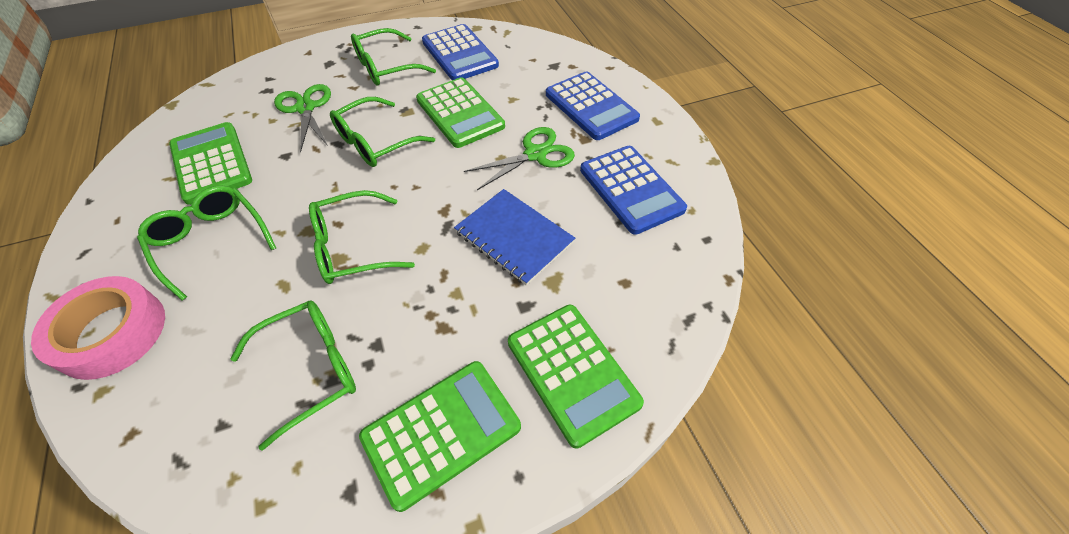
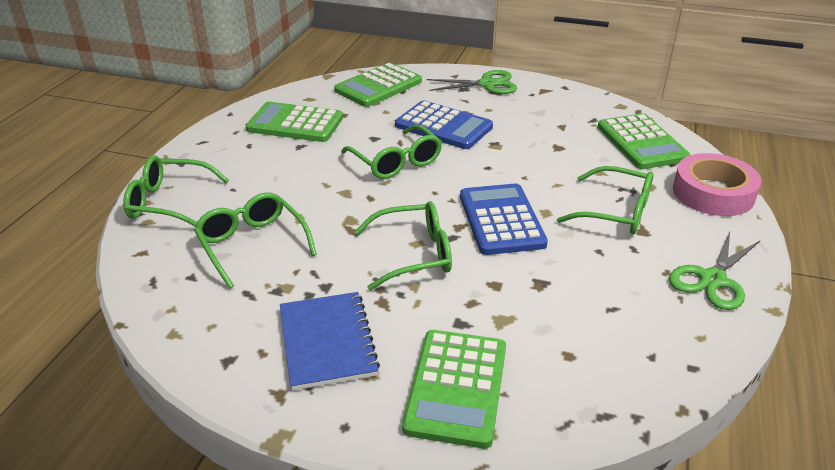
blue calculator: 3 -> 2

